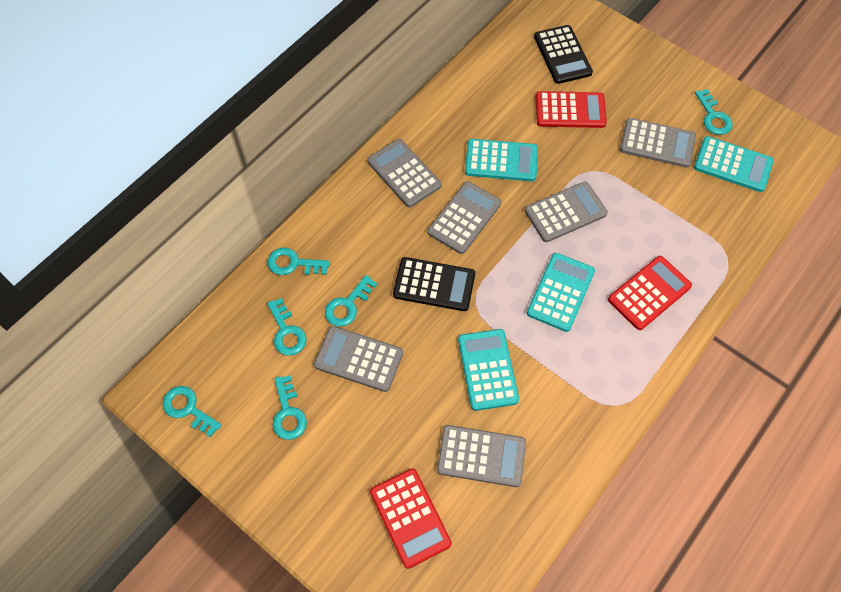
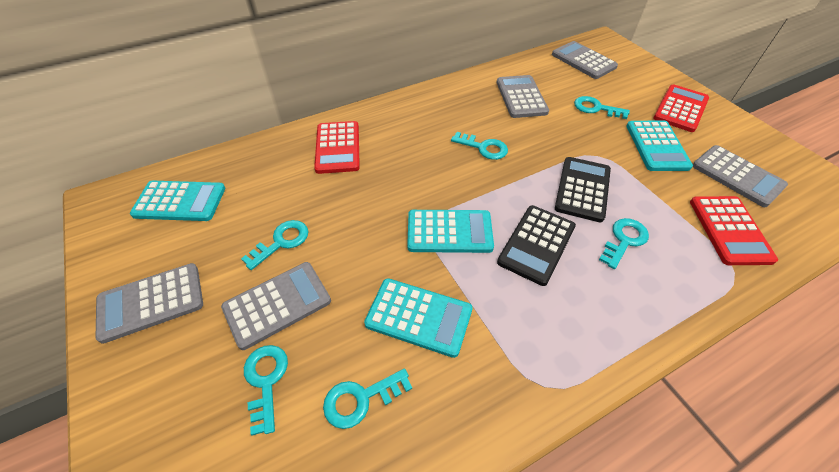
grey calculator: 6 -> 5

